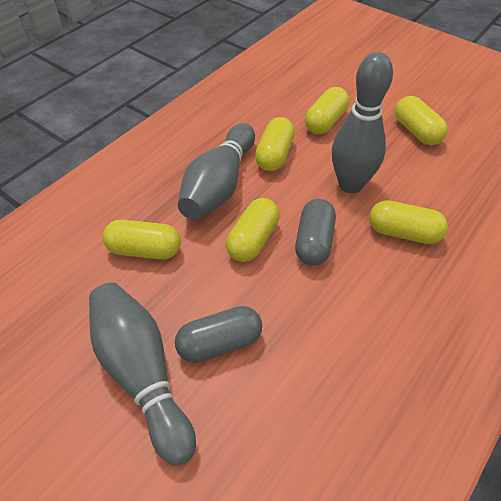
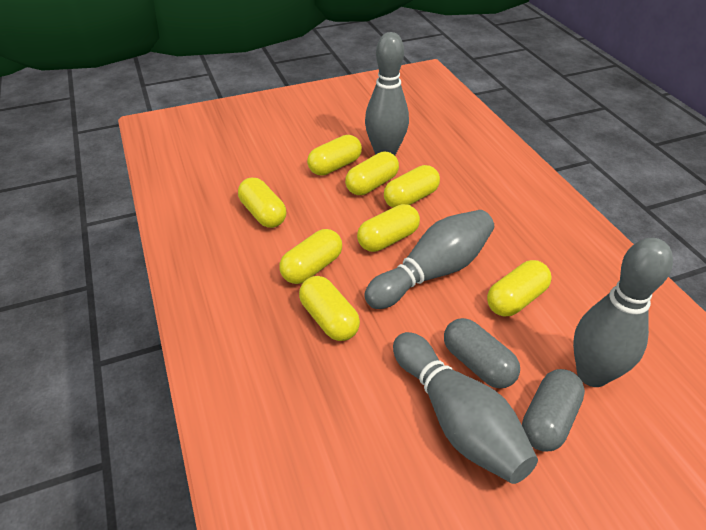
grey bowling pin: 3 -> 4
yellow capsule: 6 -> 8

